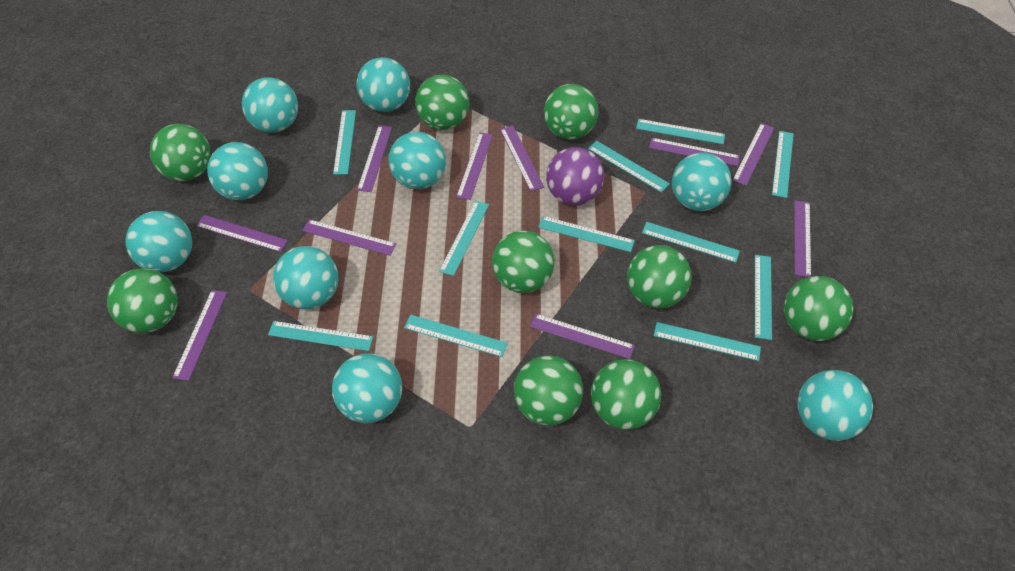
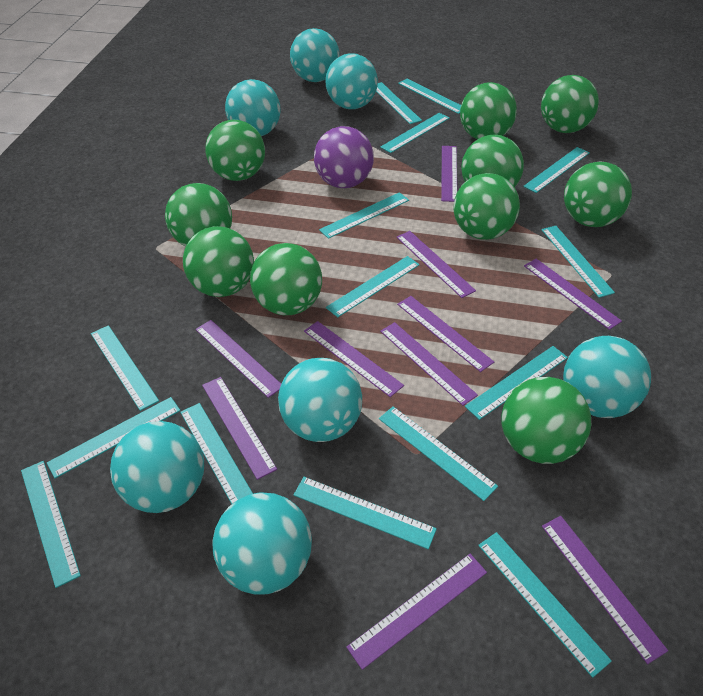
green ball: 9 -> 10
turquoise ball: 9 -> 7
turquoise ruler: 11 -> 15

